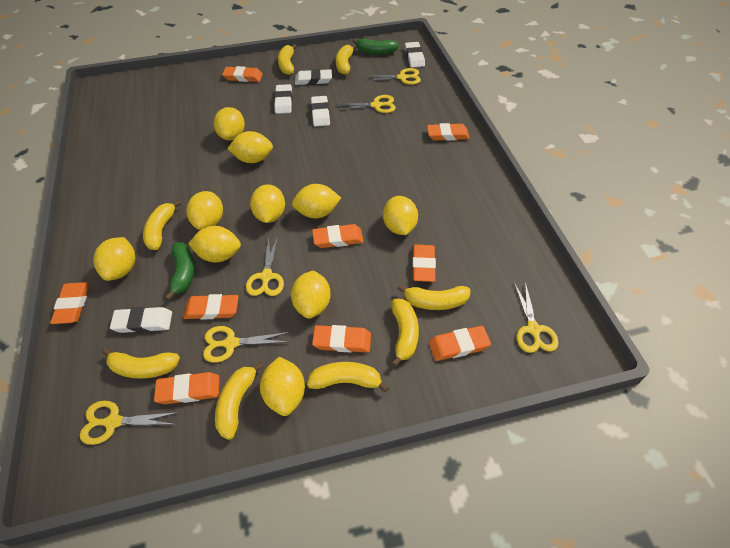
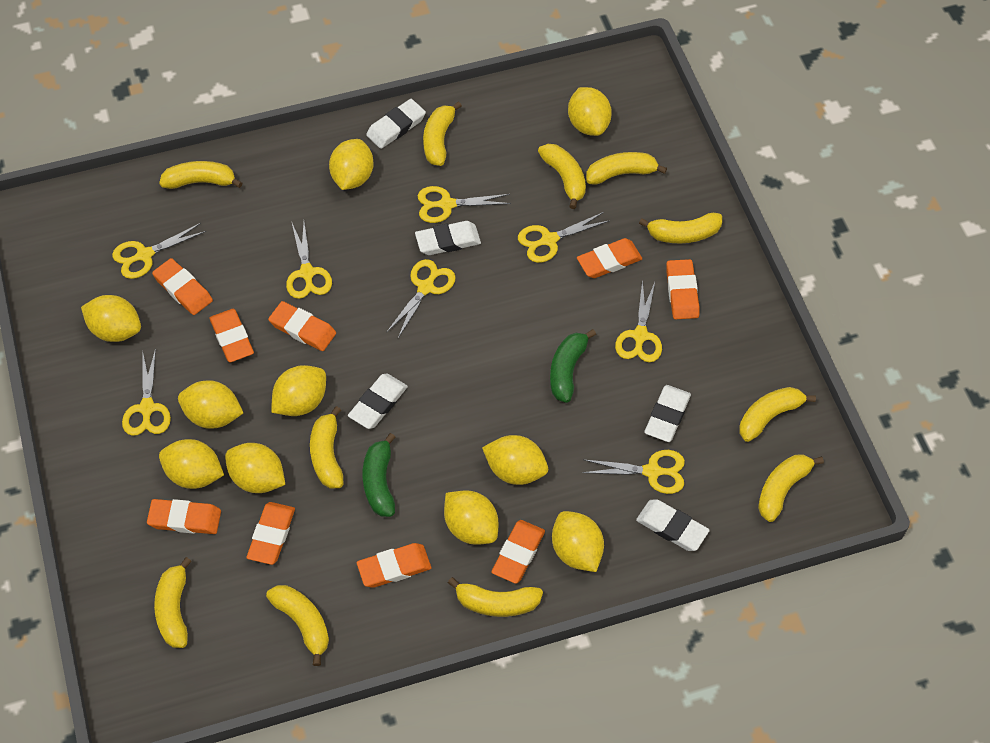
yellow banana: 8 -> 11
yellow scissors: 6 -> 8

